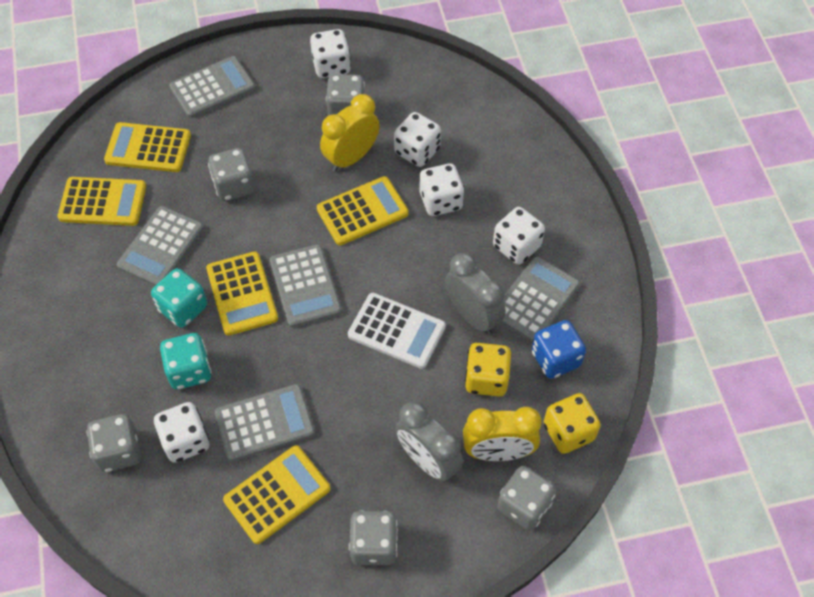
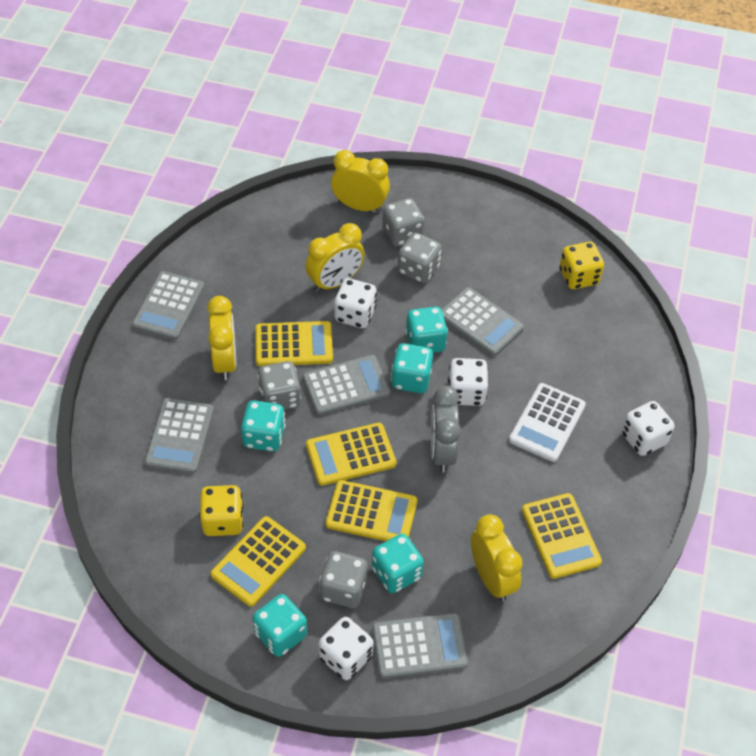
blue dice: 1 -> 0
grey clock: 2 -> 1
grey dice: 5 -> 4
turquoise dice: 2 -> 5
white dice: 5 -> 4
yellow clock: 2 -> 4

